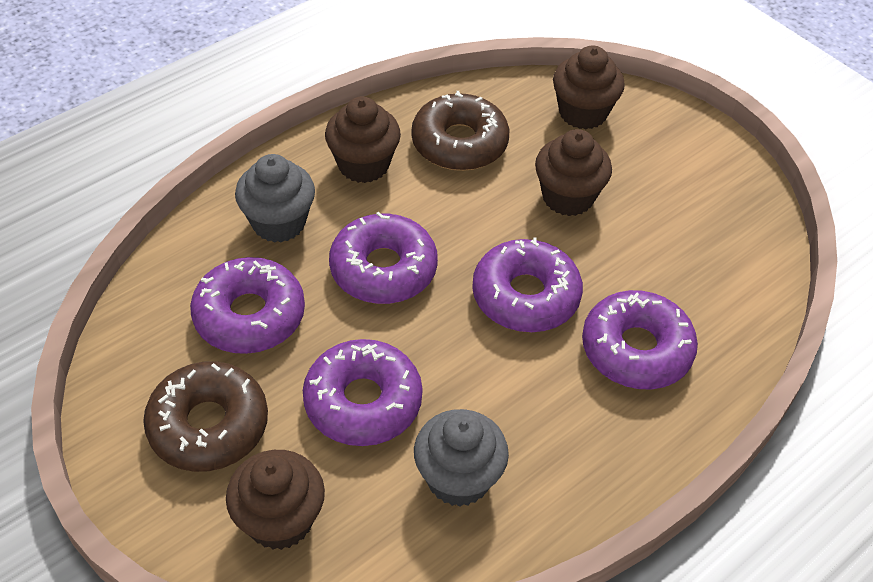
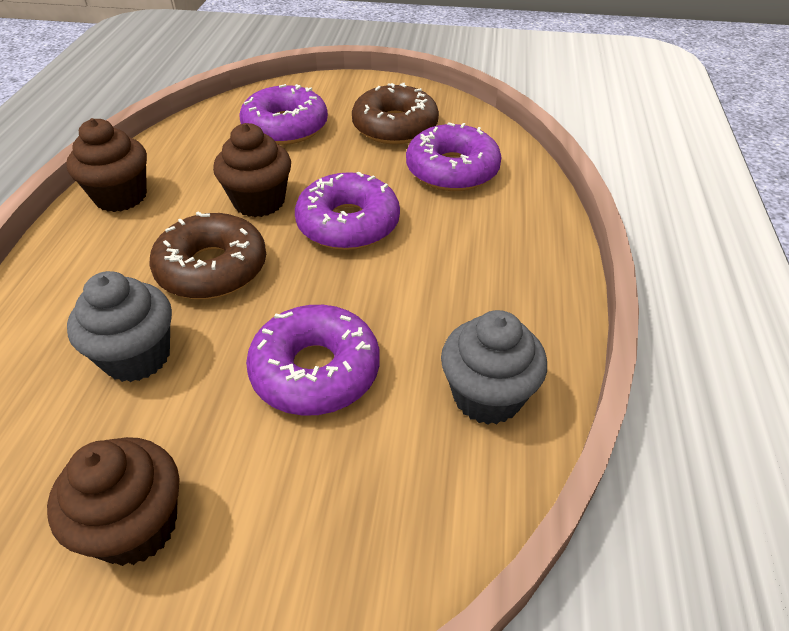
brown cupcake: 4 -> 3
purple donut: 5 -> 4

